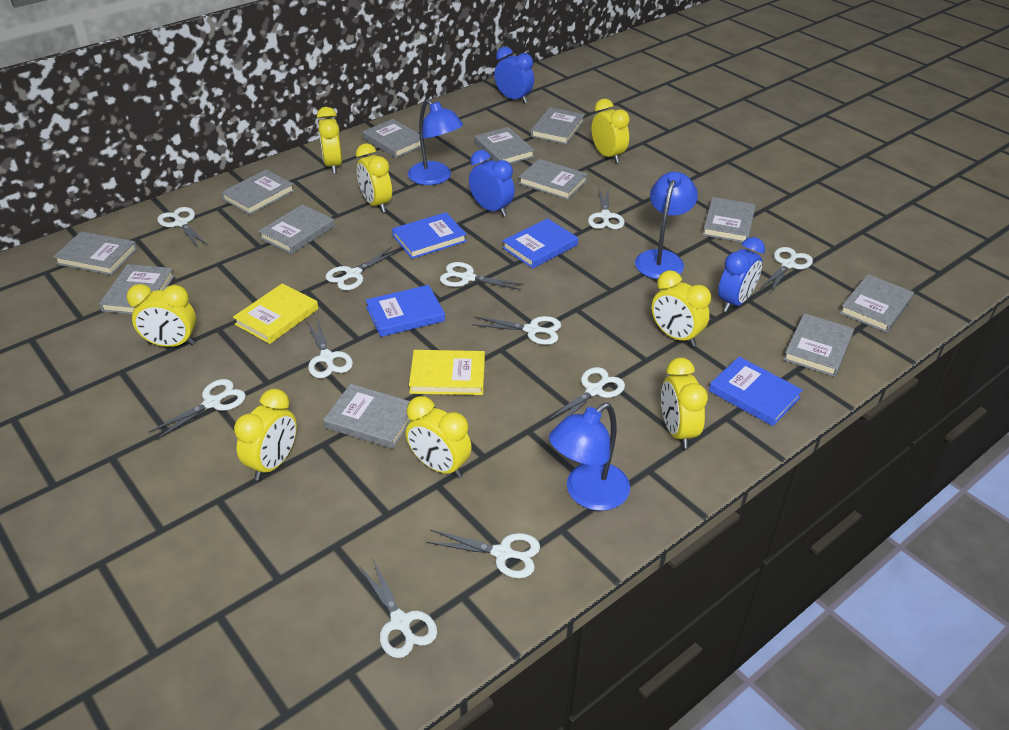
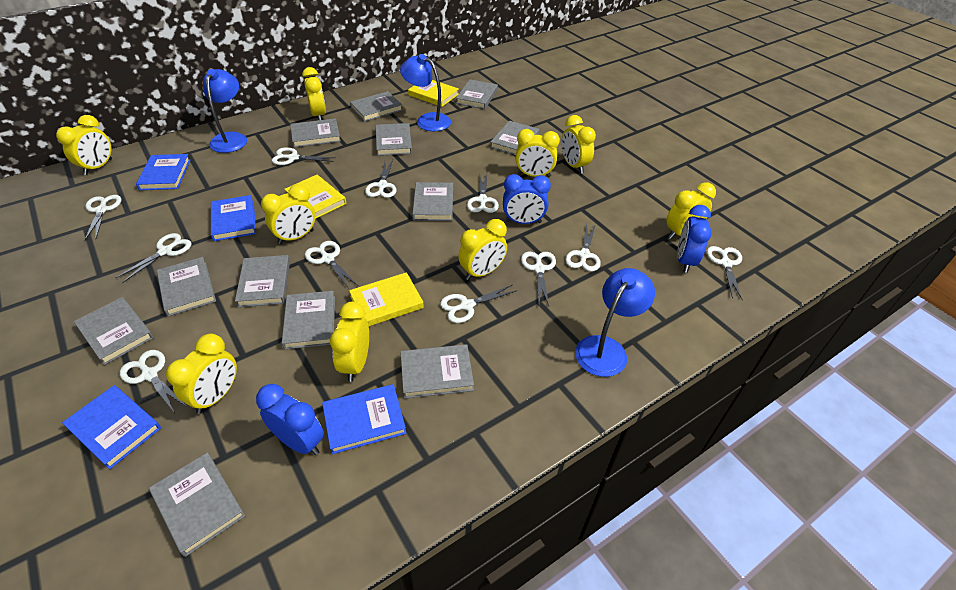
yellow book: 2 -> 3
yellow clock: 8 -> 9

